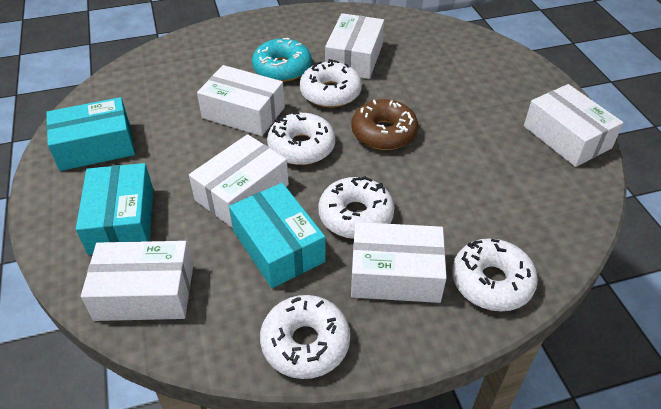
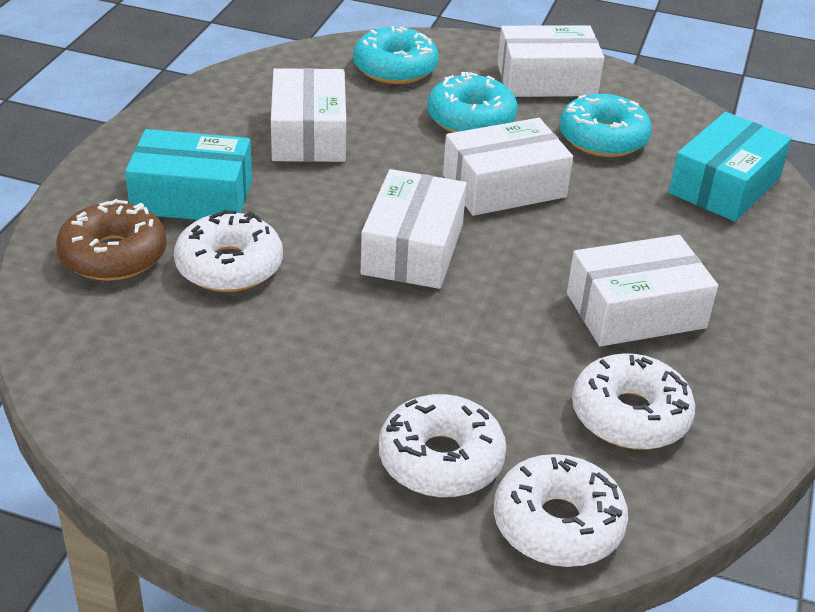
turquoise box: 3 -> 2
turquoise donut: 1 -> 3
white box: 6 -> 5
white donut: 5 -> 4

